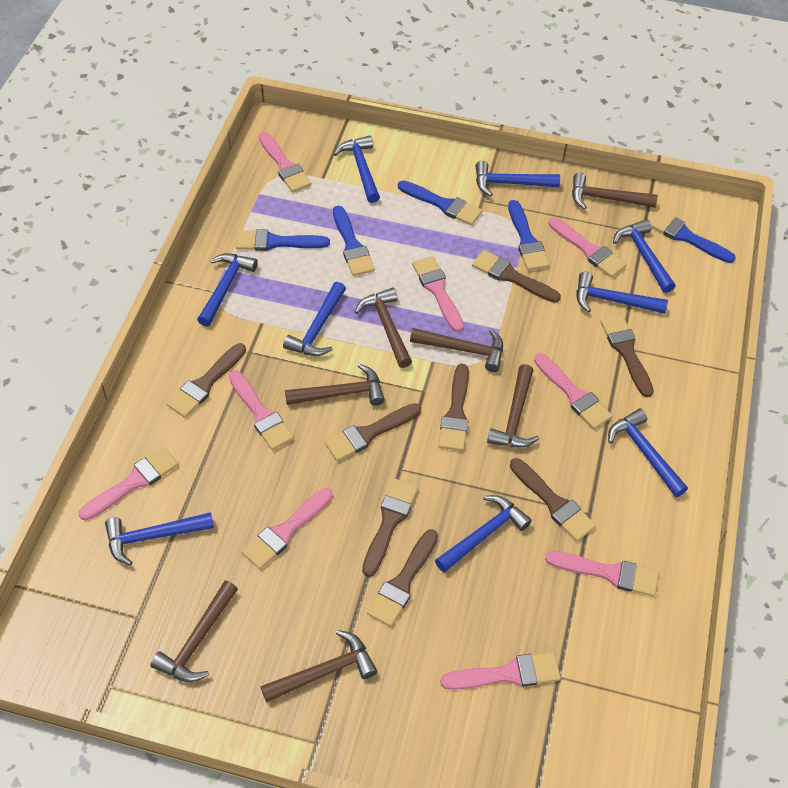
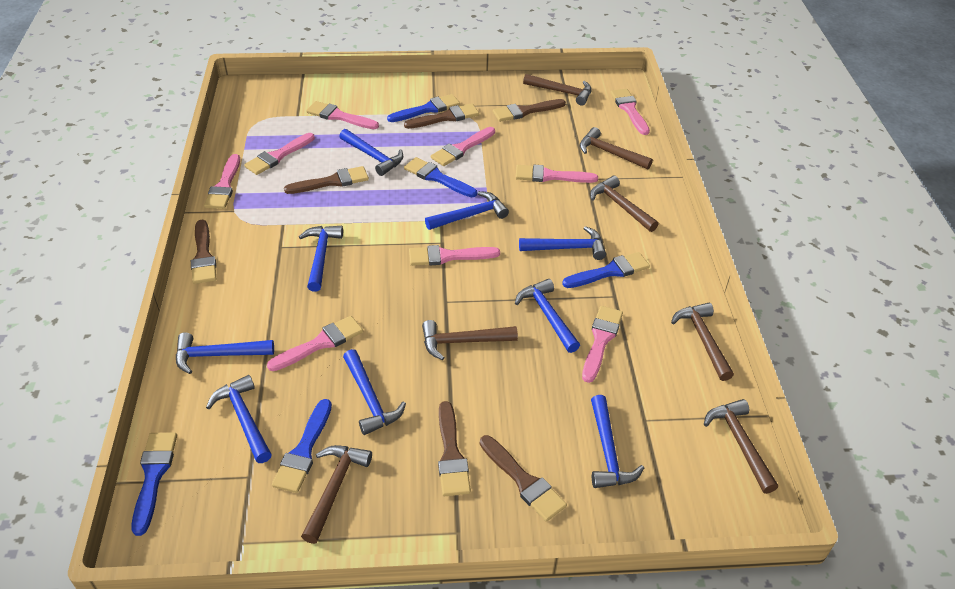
brown brush: 8 -> 6

